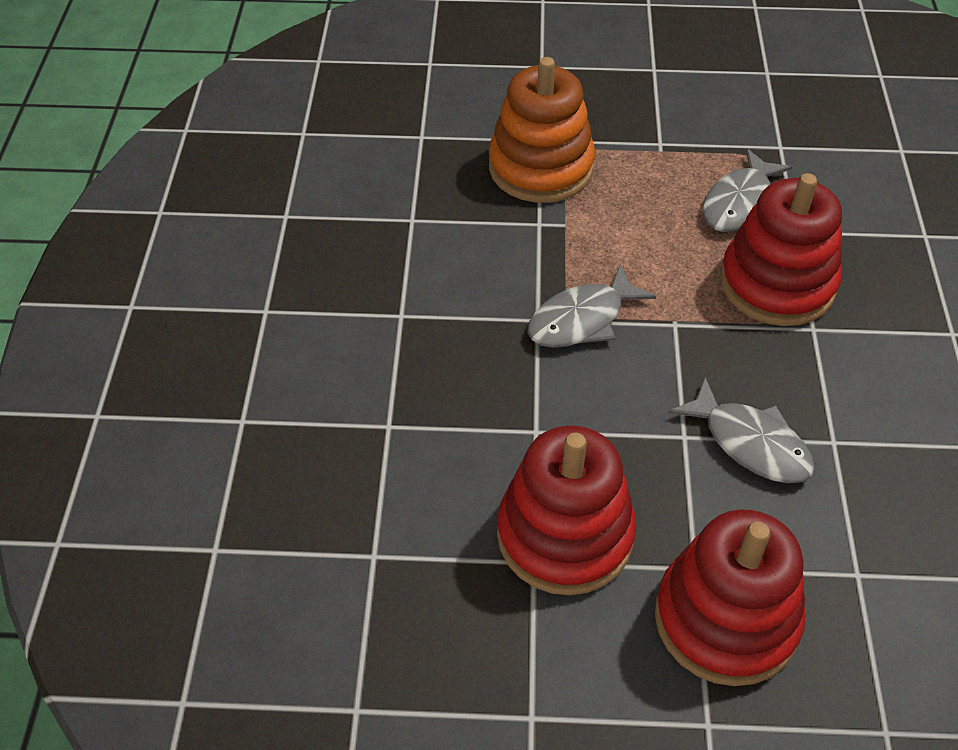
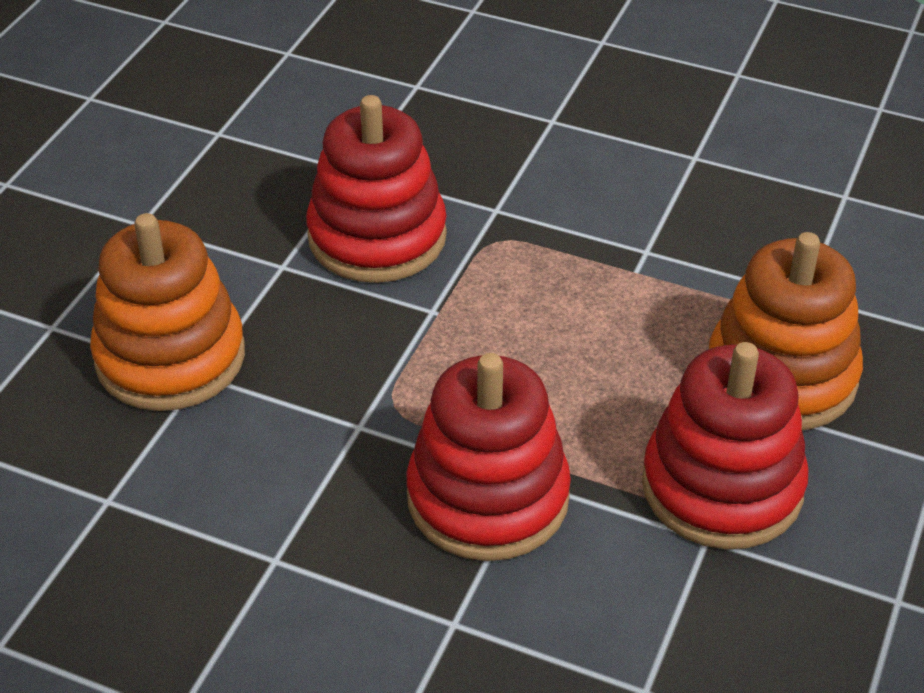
grey fish: 3 -> 0
orange stacking toy: 1 -> 2

